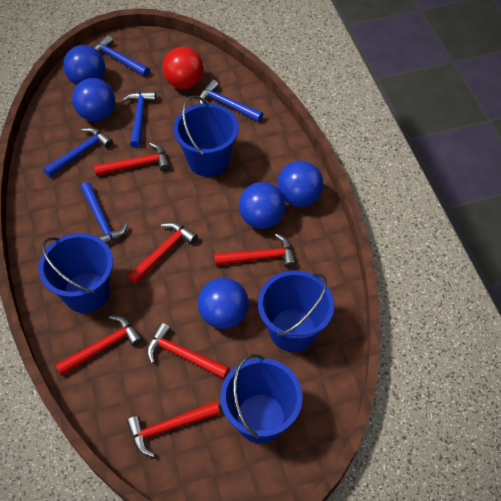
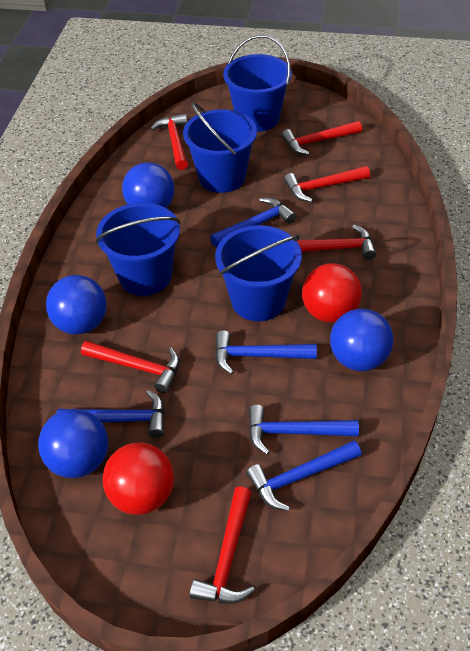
blue ball: 5 -> 4
red ball: 1 -> 2

